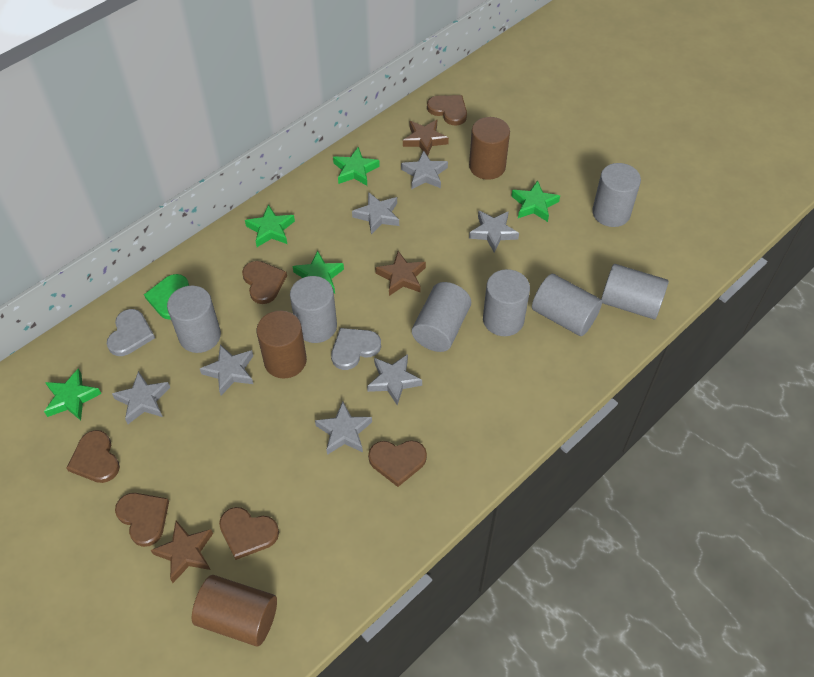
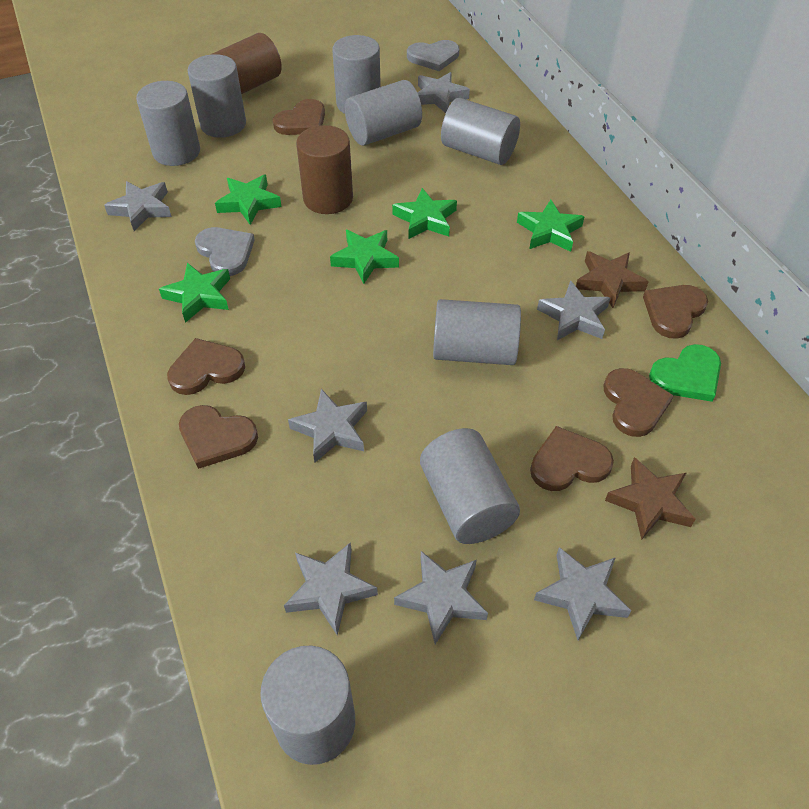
brown cylinder: 3 -> 2
brown star: 3 -> 2
grey cylinder: 7 -> 8

